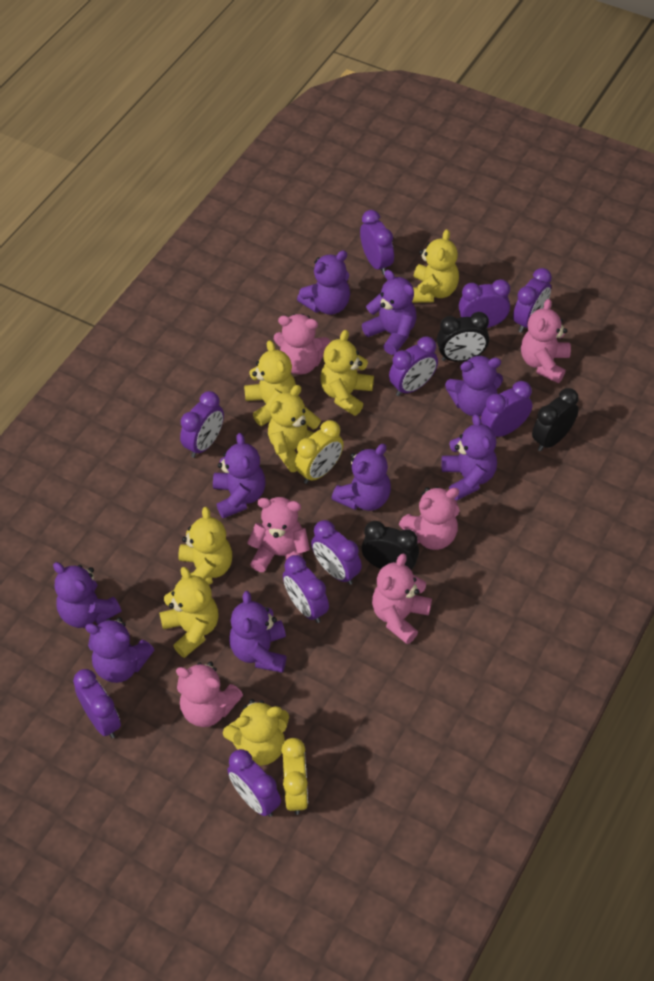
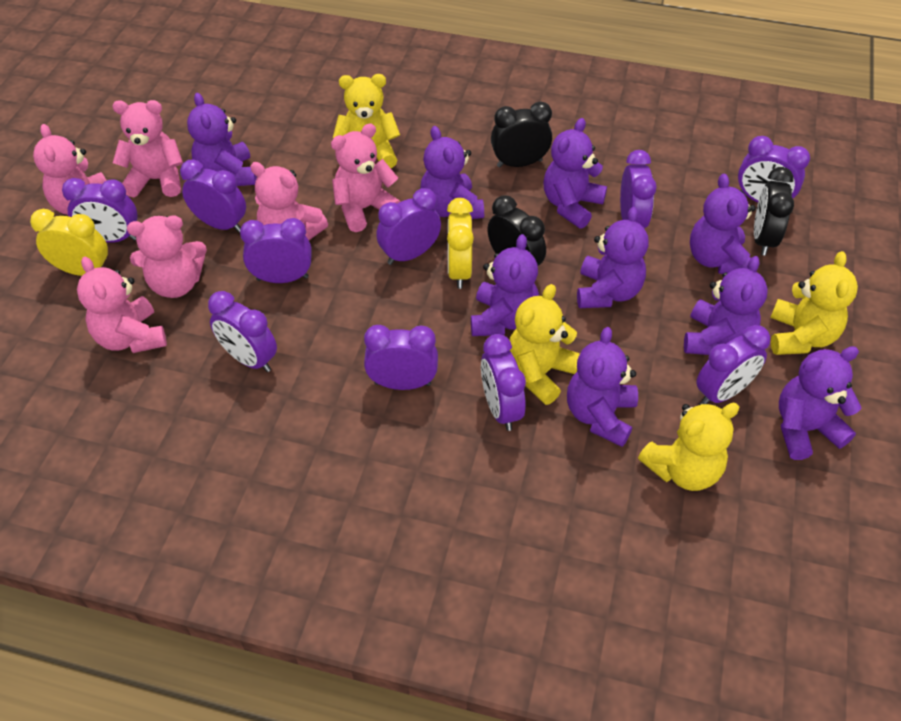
yellow teddy bear: 7 -> 4

